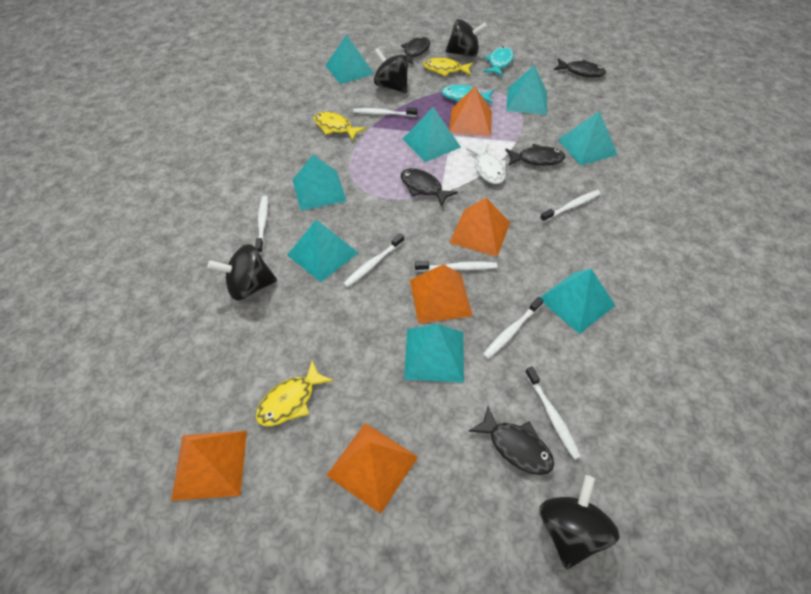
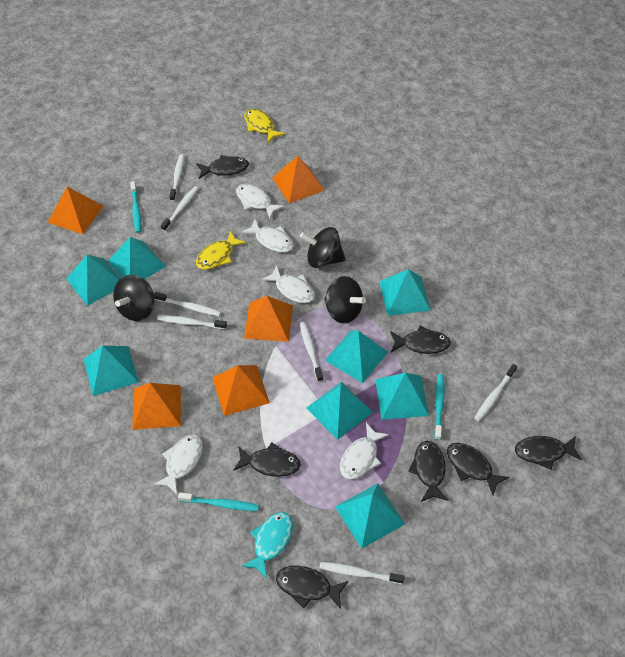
black fish: 5 -> 7
black spinning top: 4 -> 3
turquoise fish: 2 -> 1
turquoise toothbrush: 0 -> 3
white fish: 1 -> 5
yellow fish: 3 -> 2

